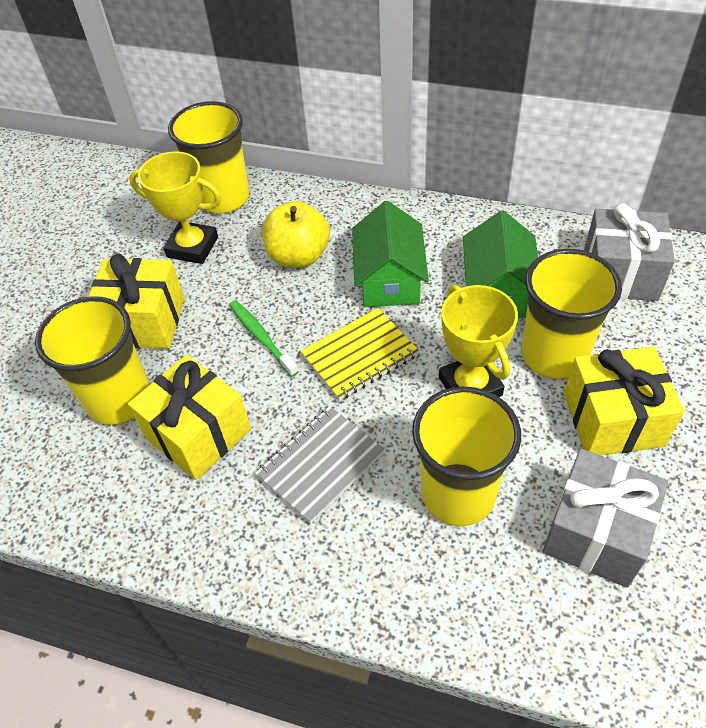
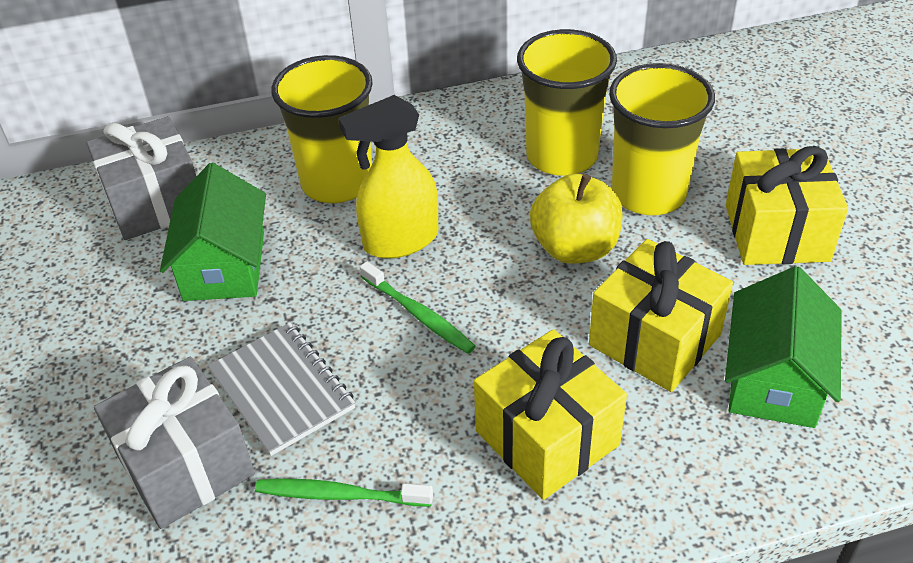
green toothbrush: 1 -> 2
yellow cup: 4 -> 3
yellow notebook: 1 -> 0
yellow spray bottle: 0 -> 1
yellow trophy: 2 -> 0

